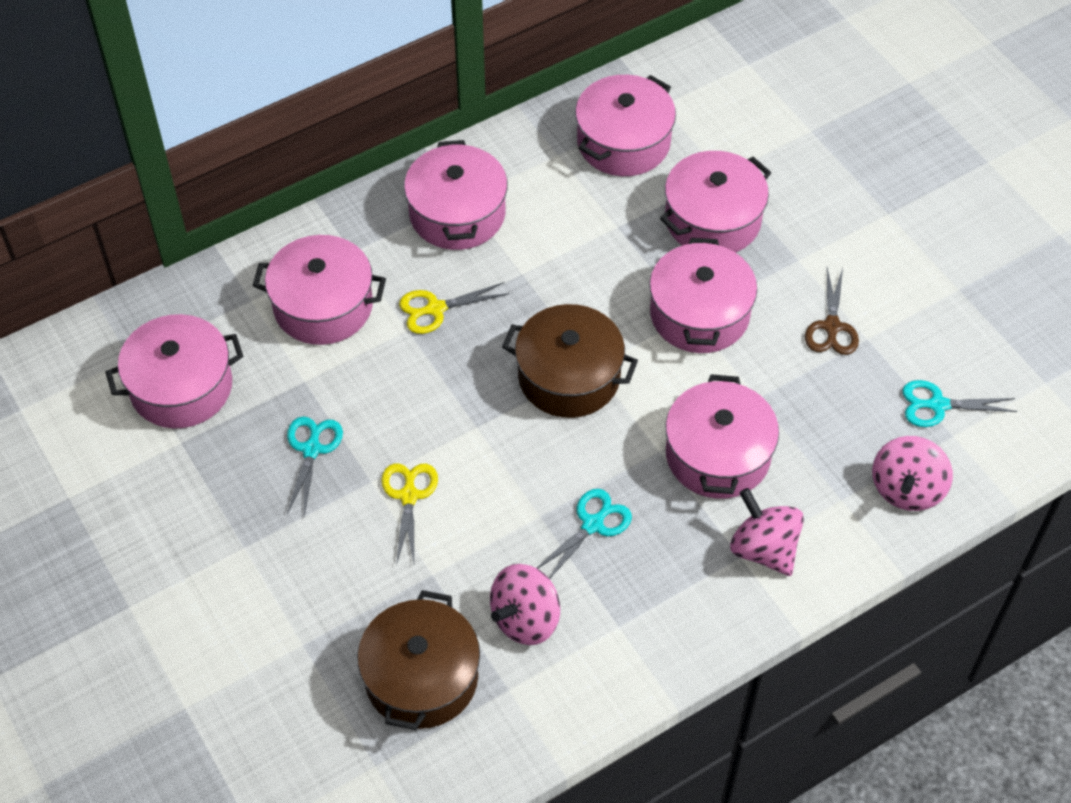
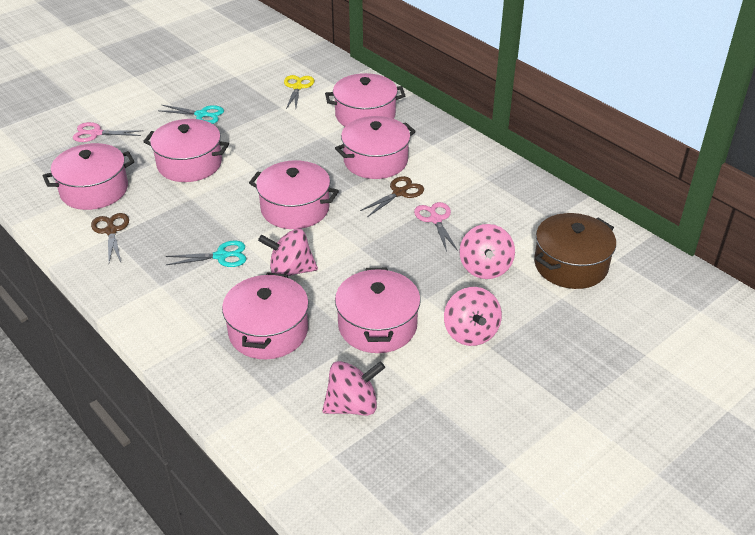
brown pot: 2 -> 1
brown scissors: 1 -> 2
pink scissors: 0 -> 2
pink spinning top: 3 -> 4
turquoise scissors: 3 -> 2
yellow scissors: 2 -> 1

